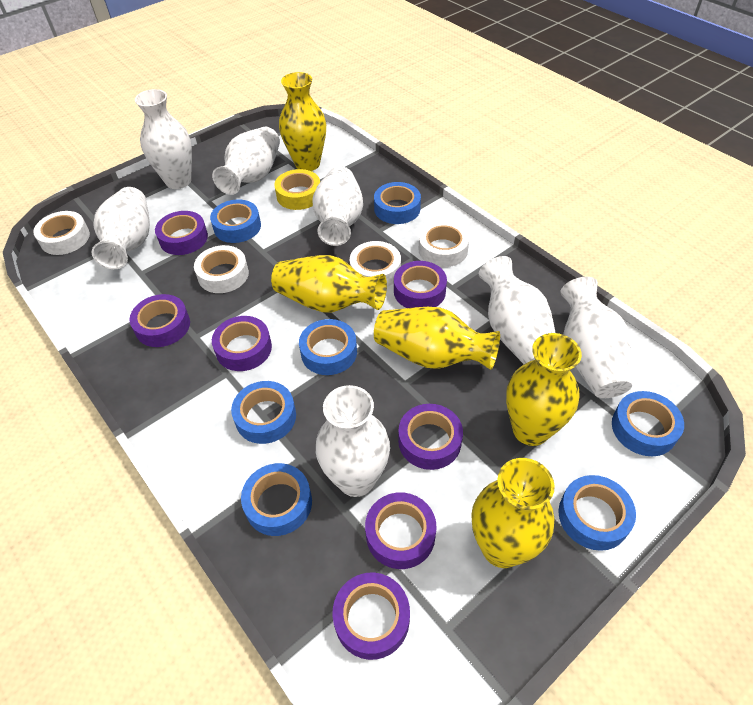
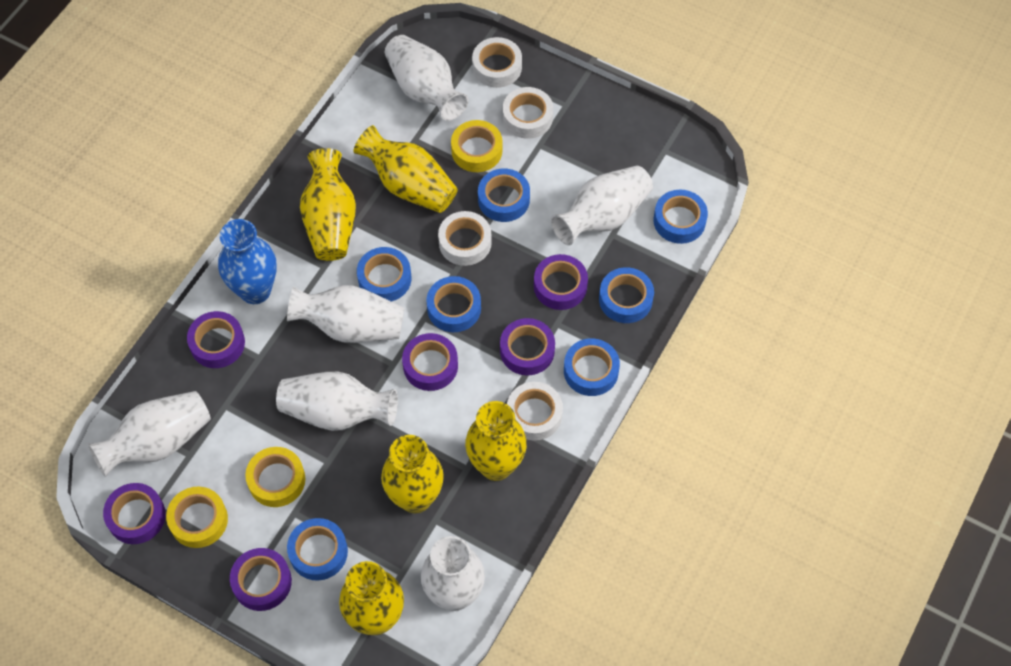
blue vase: 0 -> 1
purple tape: 7 -> 6
white vase: 7 -> 6
yellow tape: 1 -> 3

